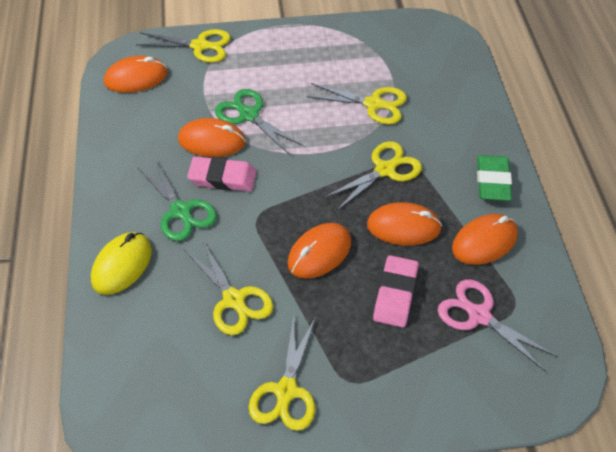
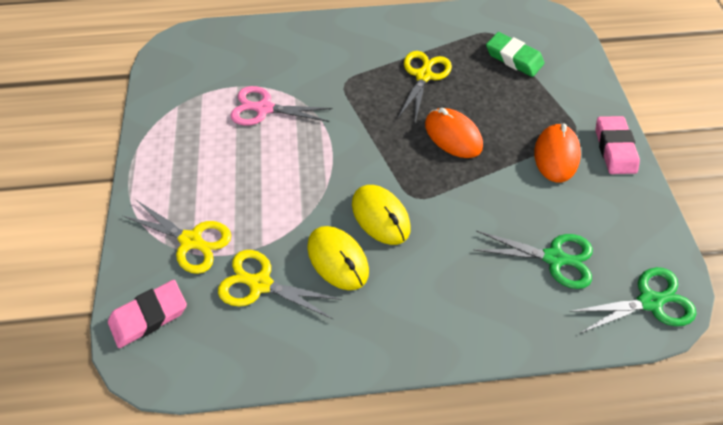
orange mouse: 5 -> 2
yellow mouse: 1 -> 2
yellow scissors: 5 -> 3

